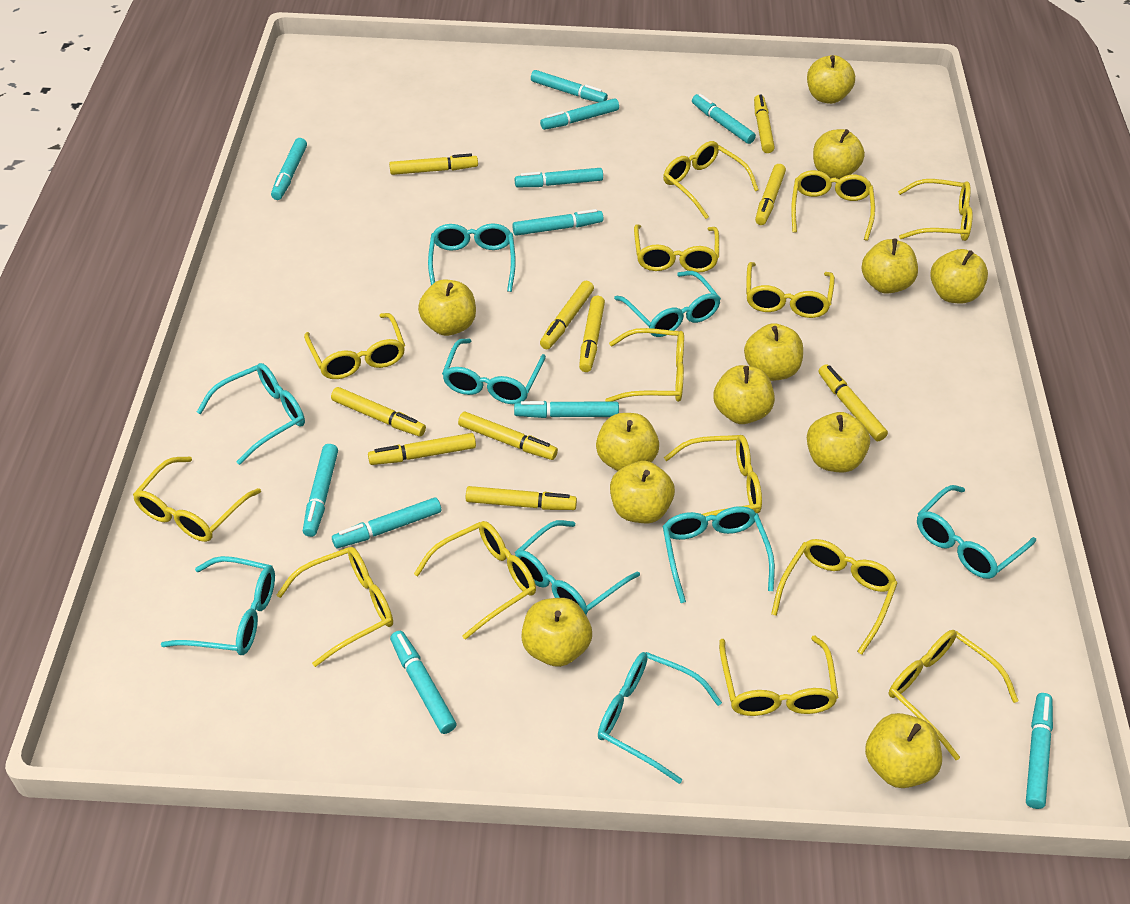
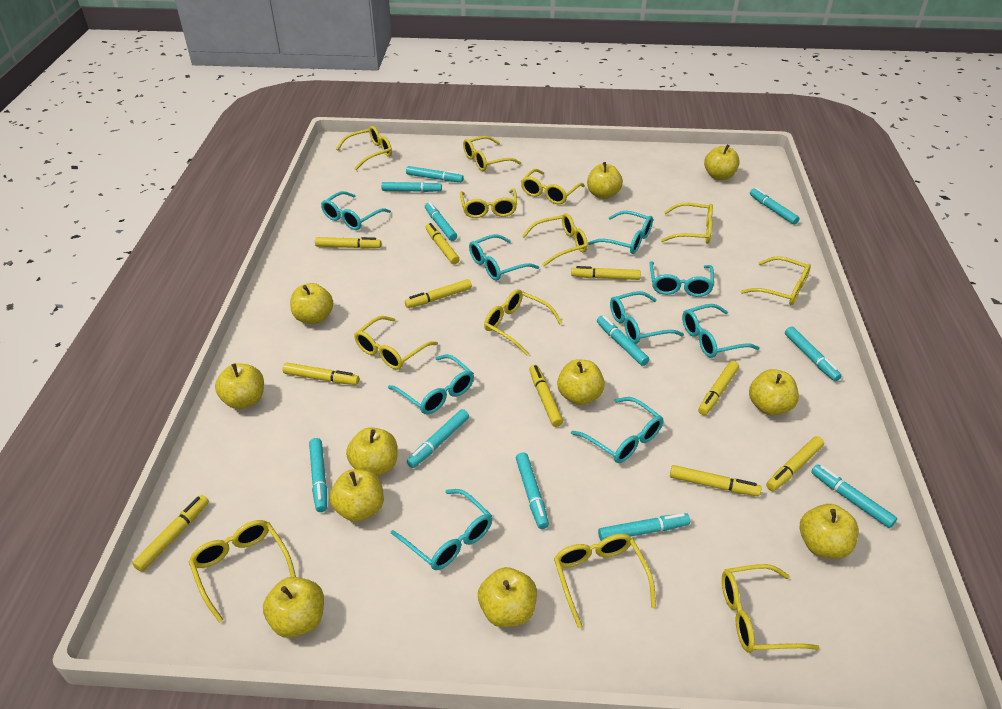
yellow apple: 12 -> 11
yellow glasses: 14 -> 12

